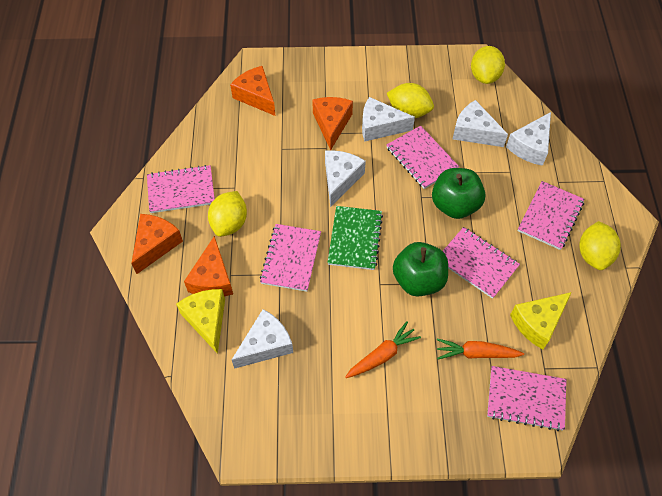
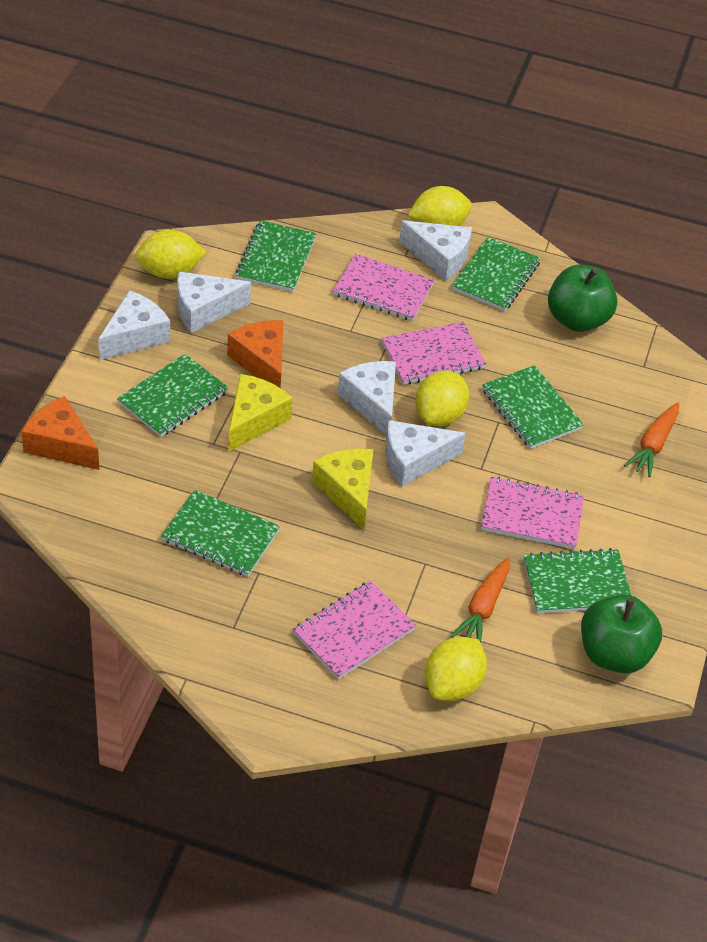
green notebook: 1 -> 6
orange cheese: 4 -> 2
pink notebook: 6 -> 4

